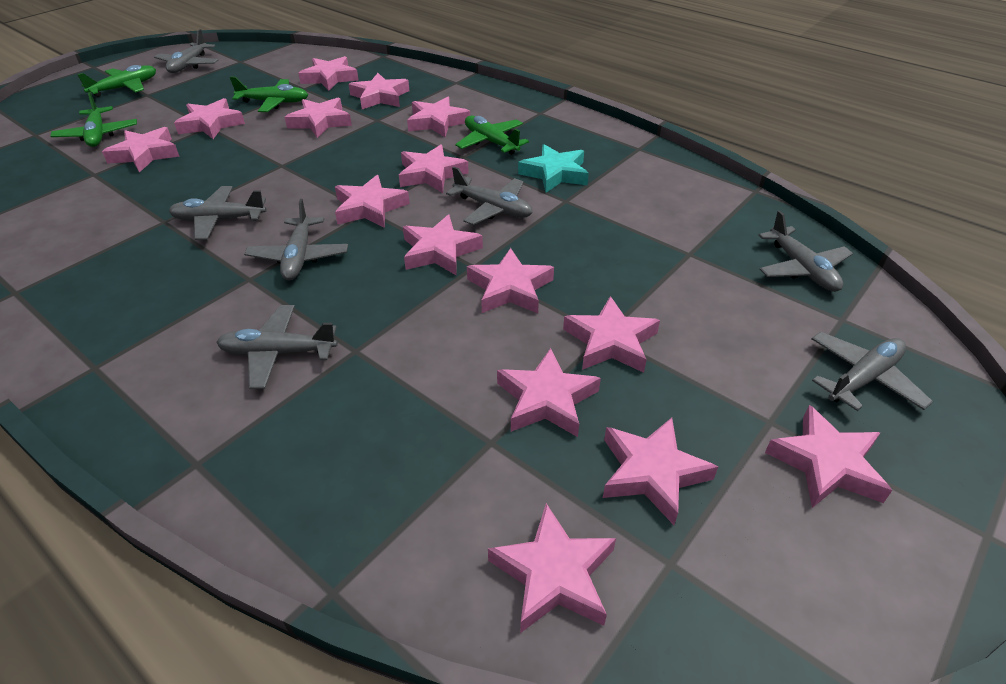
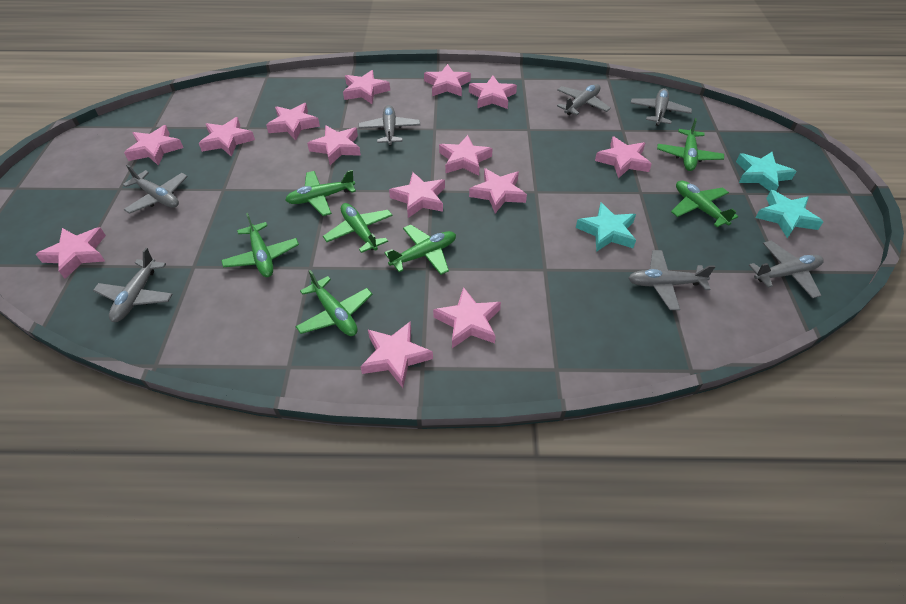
green plane: 4 -> 7
pink star: 15 -> 14
turquoise star: 1 -> 3

